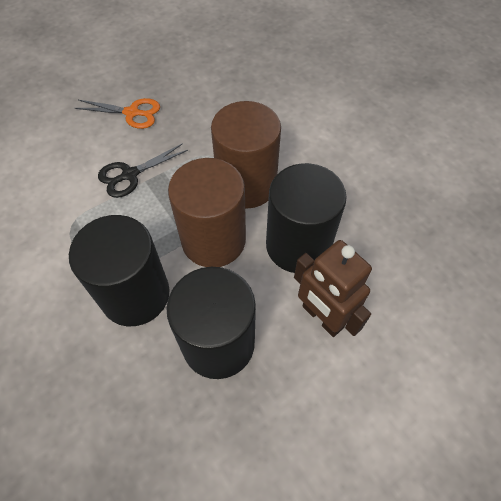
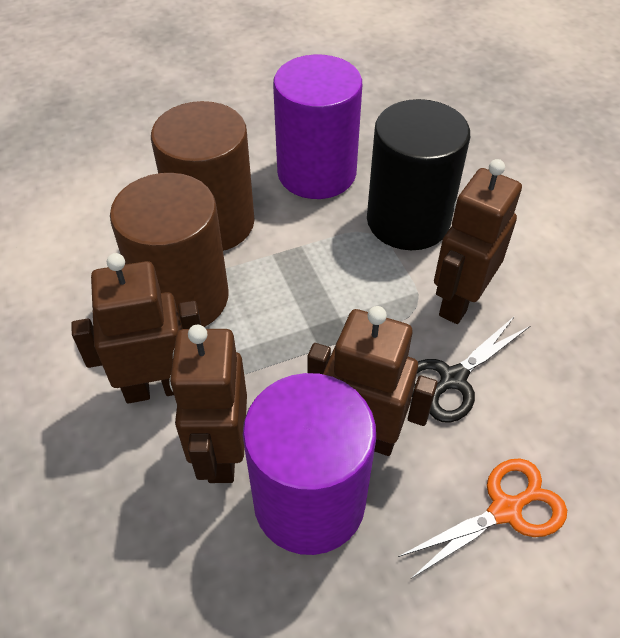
black cylinder: 3 -> 1
brown robot: 1 -> 4
purple cylinder: 0 -> 2

